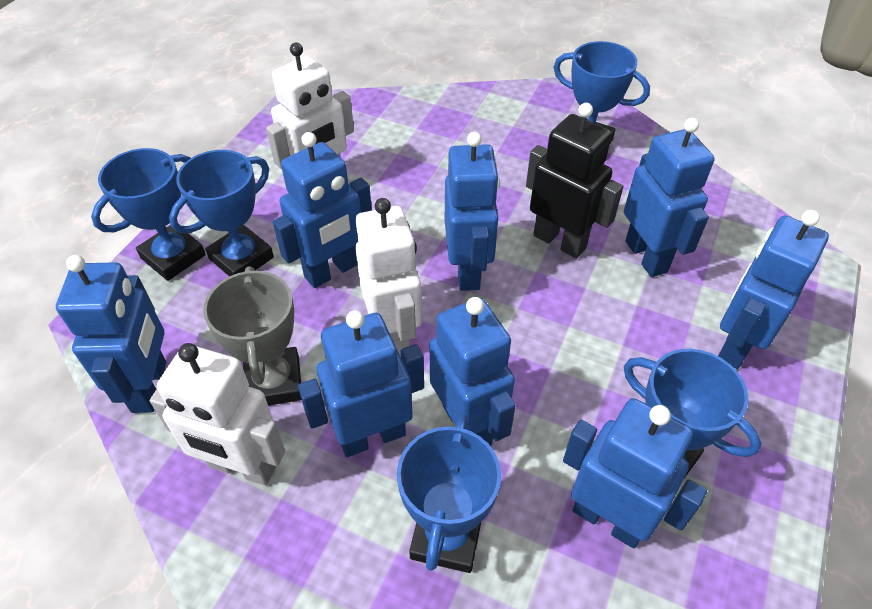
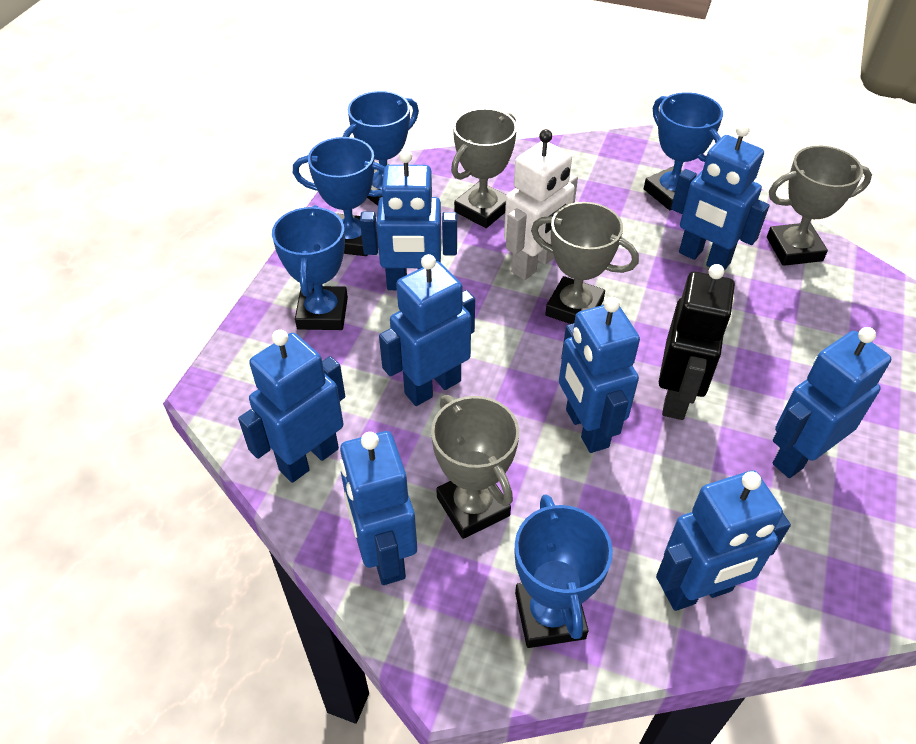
grey trophy: 1 -> 4
white robot: 3 -> 1

